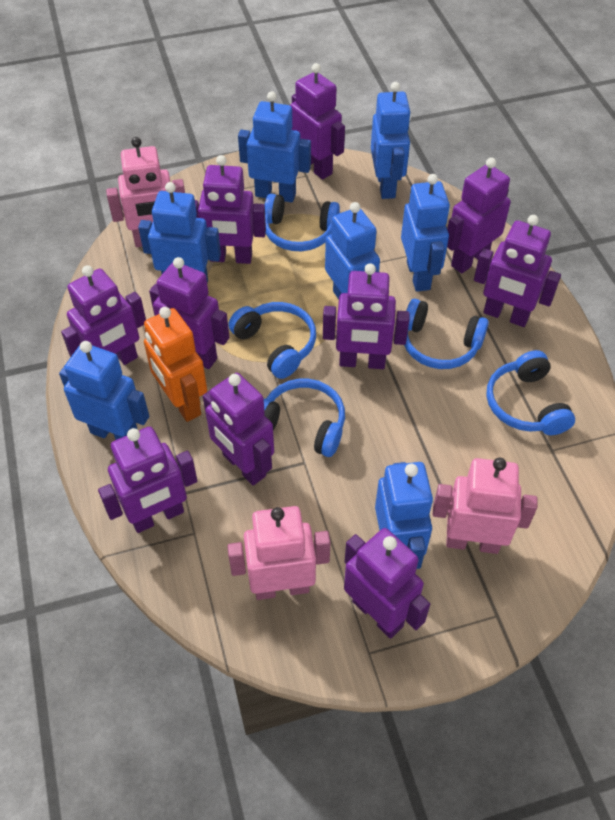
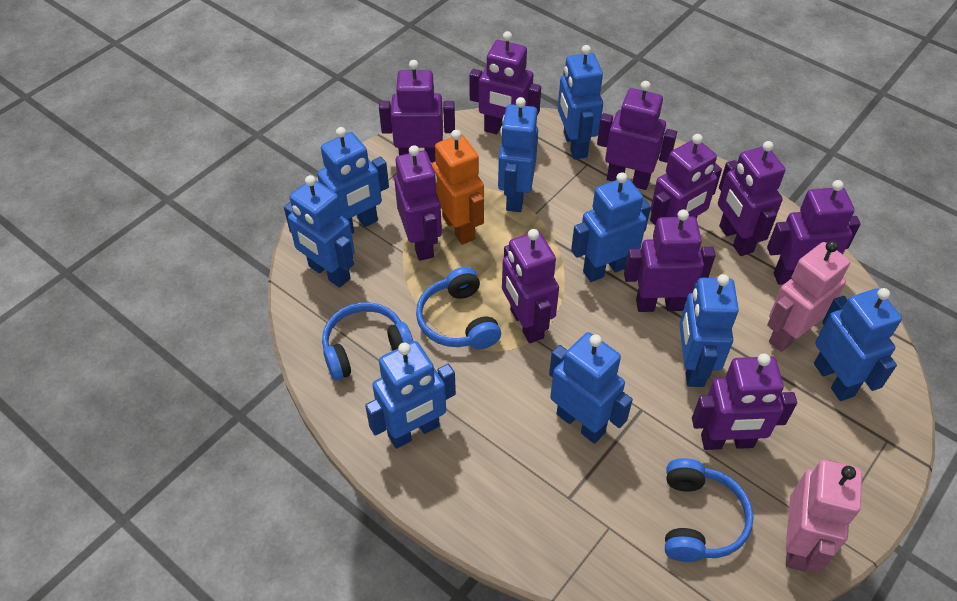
blue headphones: 5 -> 3
blue robot: 7 -> 9
pink robot: 3 -> 2

